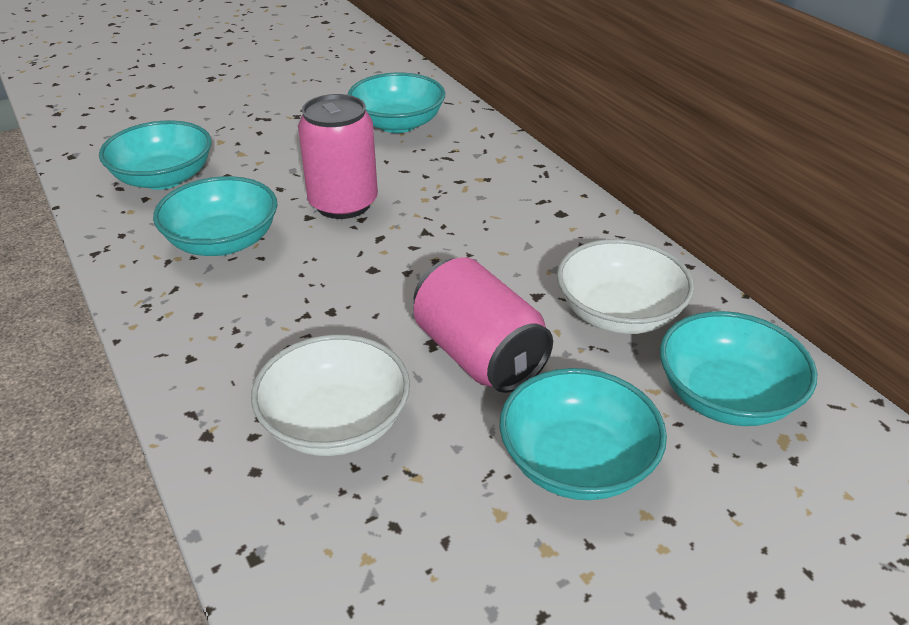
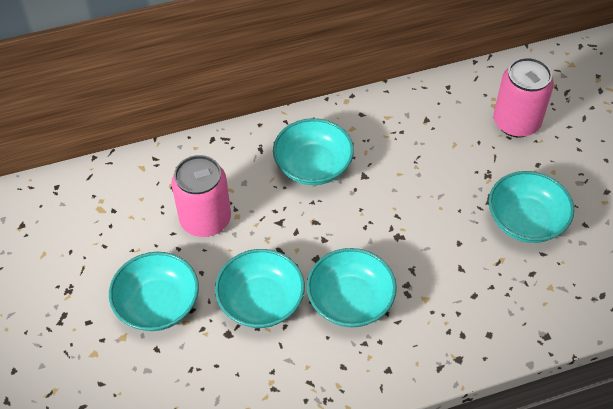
white bowl: 2 -> 0

